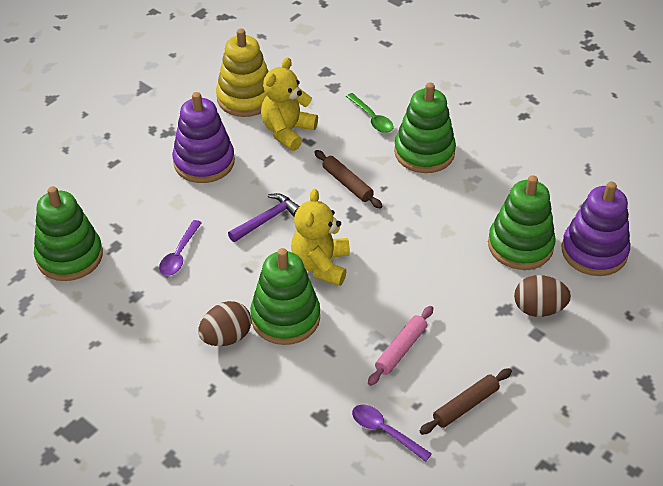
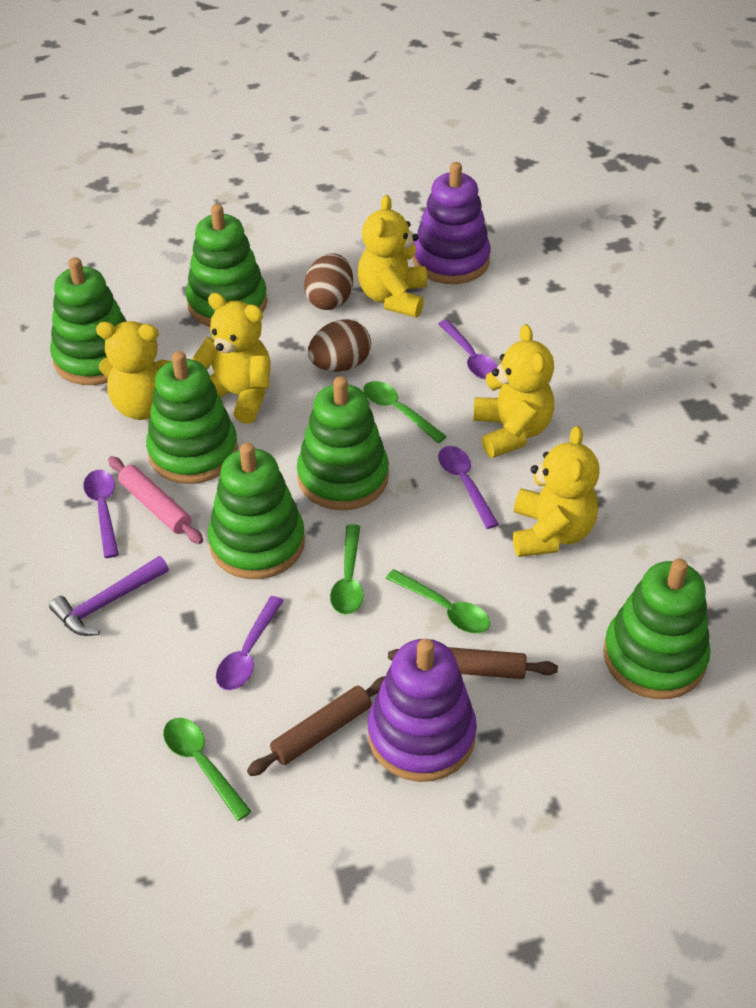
green spoon: 1 -> 4
green stacking toy: 4 -> 6
purple spoon: 2 -> 4
yellow stacking toy: 1 -> 0
yellow teddy bear: 2 -> 5

